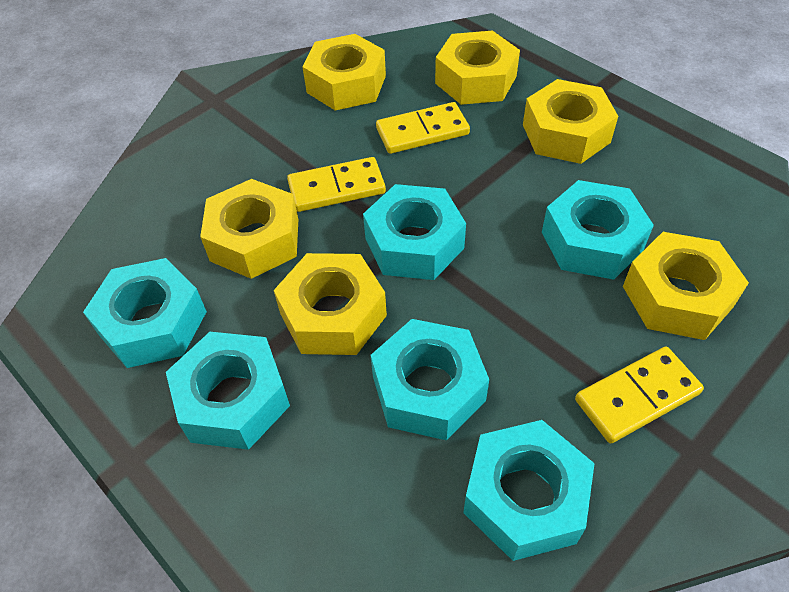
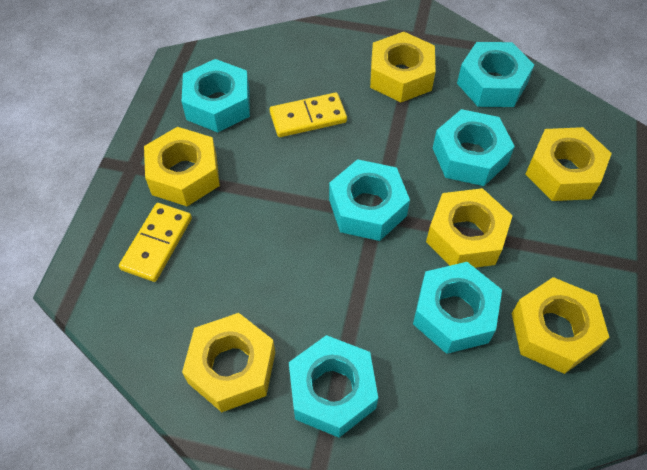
yellow domino: 3 -> 2

